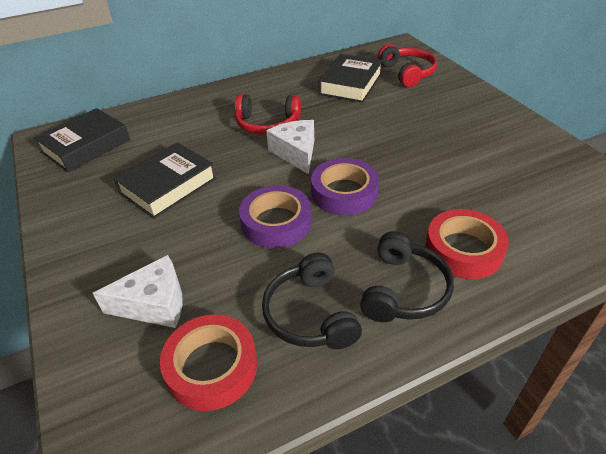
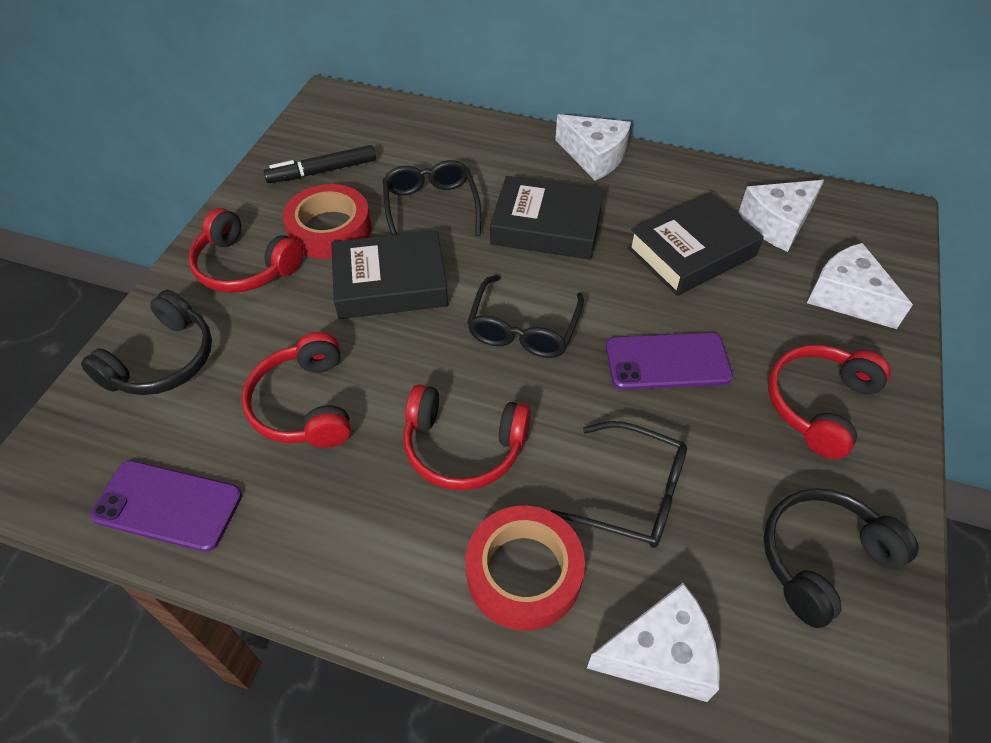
black glasses: 0 -> 3
black marker: 0 -> 1
purple phone: 0 -> 2
purple tape: 2 -> 0
red headphones: 2 -> 4
white cheese: 2 -> 4

